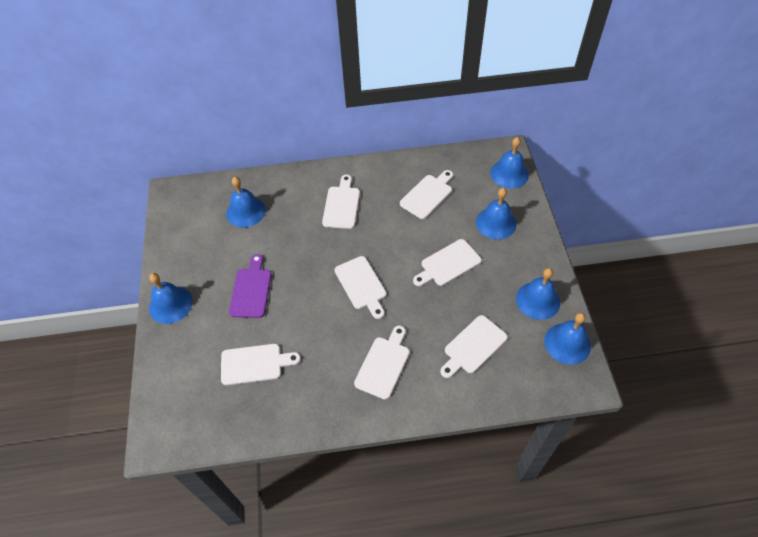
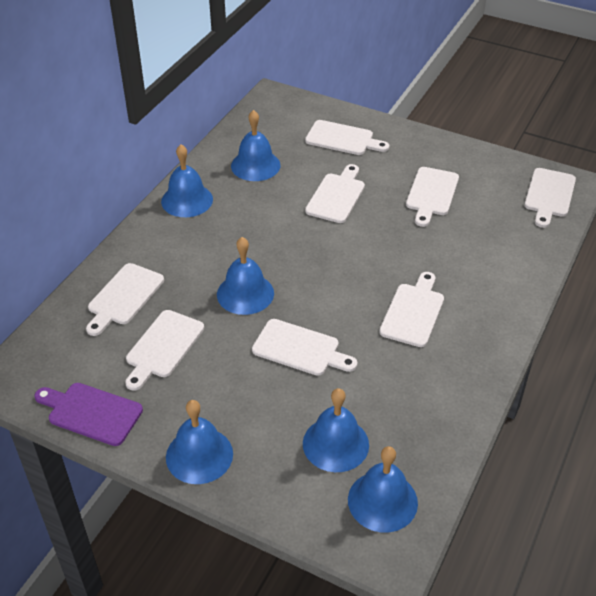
white cutting board: 7 -> 8

